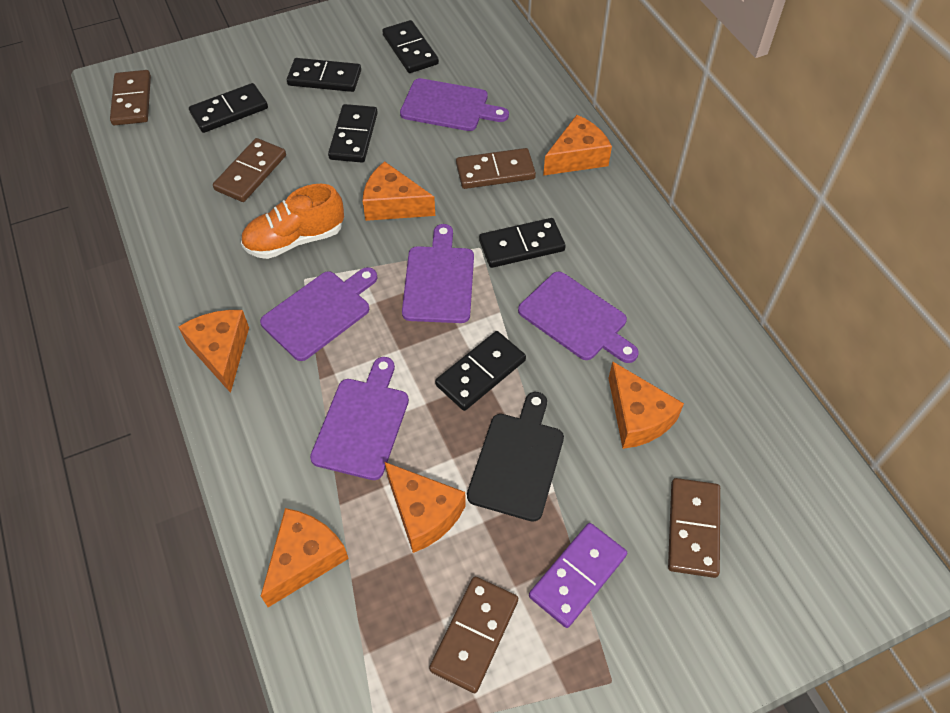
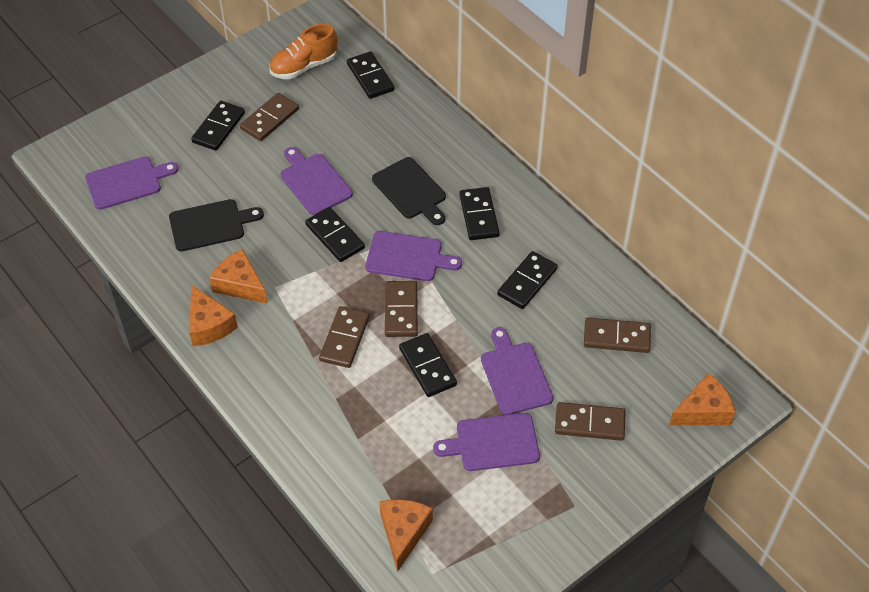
black cutting board: 1 -> 2
orange cheese: 6 -> 4
purple domino: 1 -> 0

